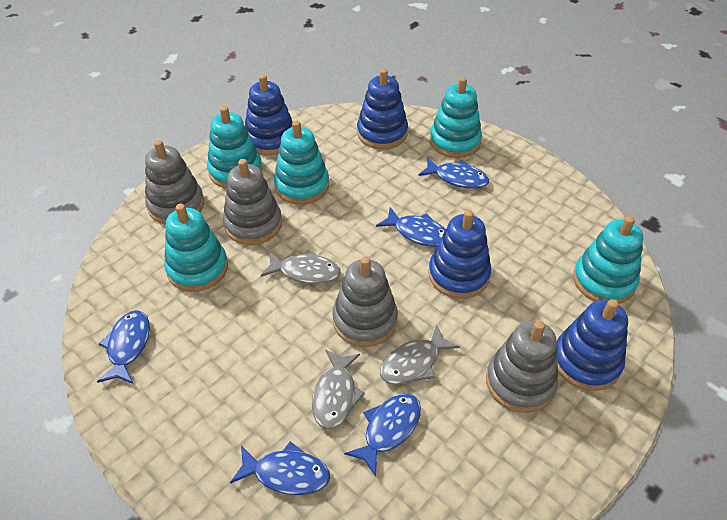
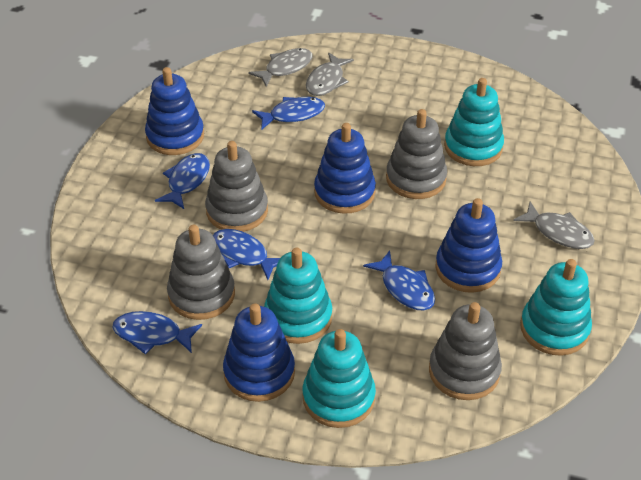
turquoise stacking toy: 5 -> 4

